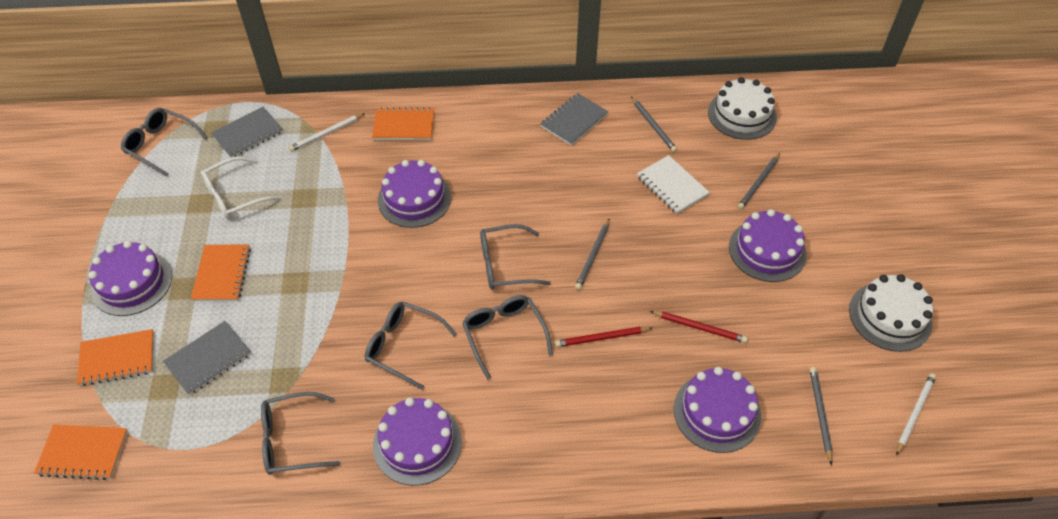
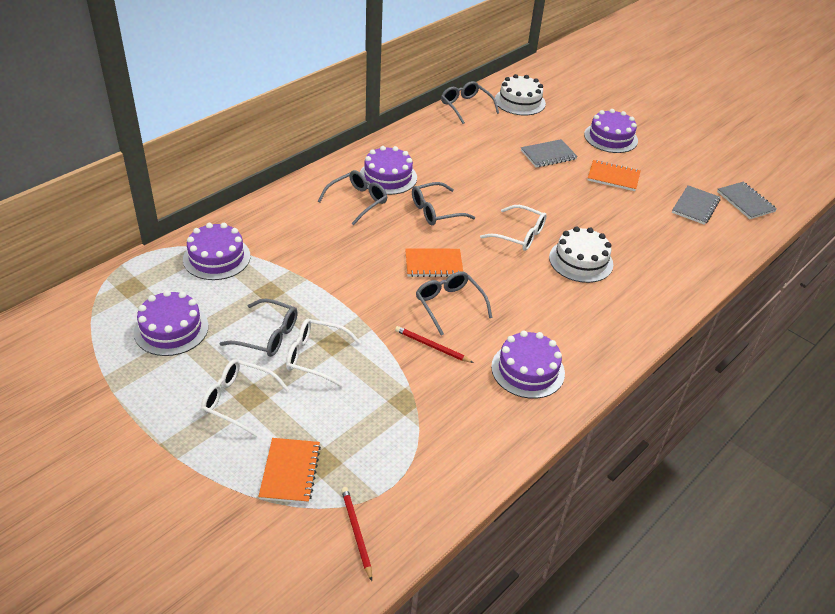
grey pencil: 4 -> 0
orange notebook: 4 -> 3
white glasses: 1 -> 3
white notebook: 1 -> 0
white pencil: 2 -> 0

